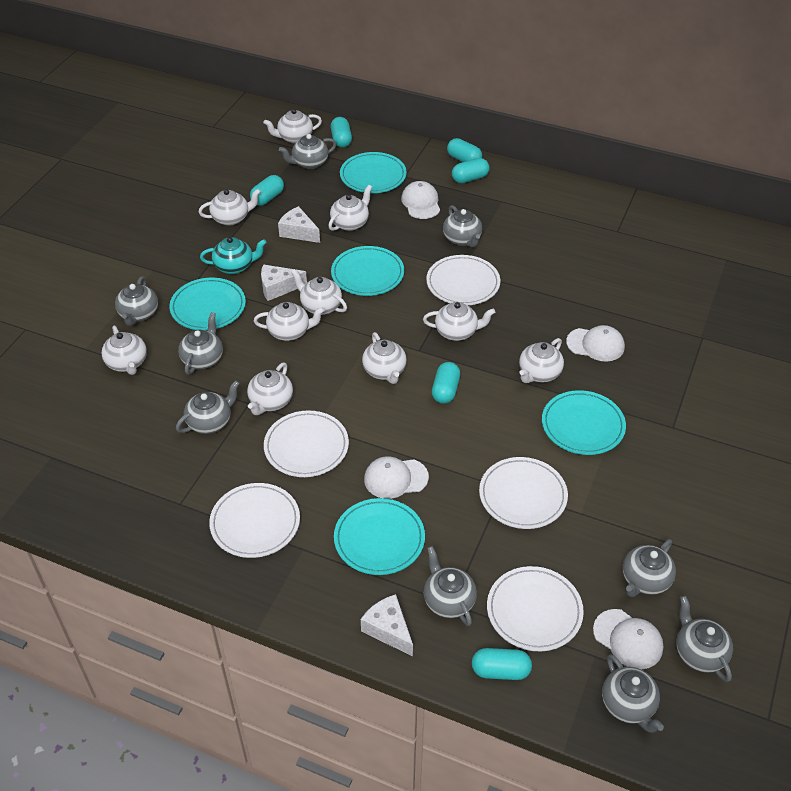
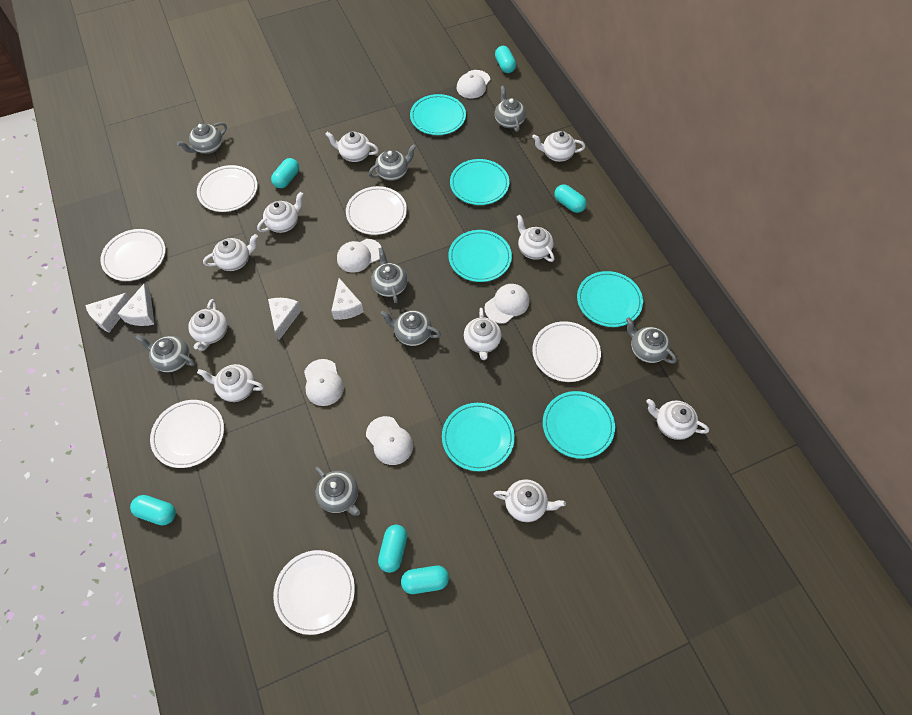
grey teapot: 9 -> 8
turquoise plate: 5 -> 6
turquoise teapot: 1 -> 0
white cap: 4 -> 5
white cheese: 3 -> 4
white plate: 5 -> 6

